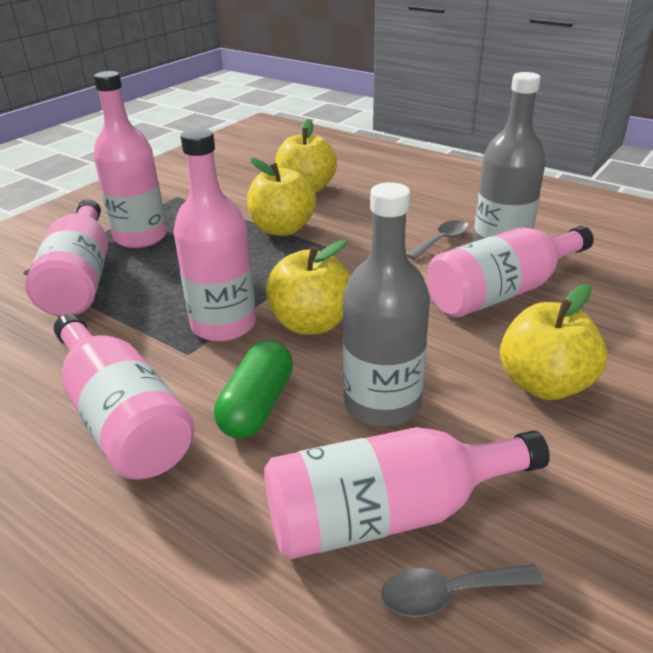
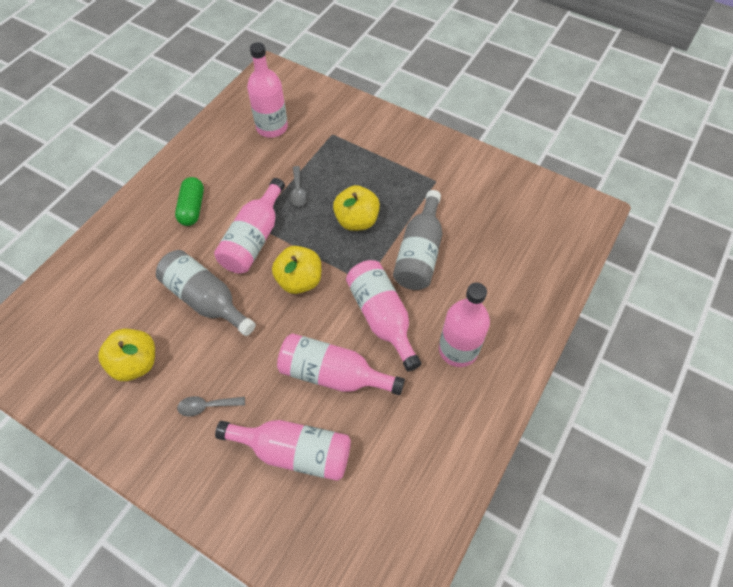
yellow apple: 4 -> 3

